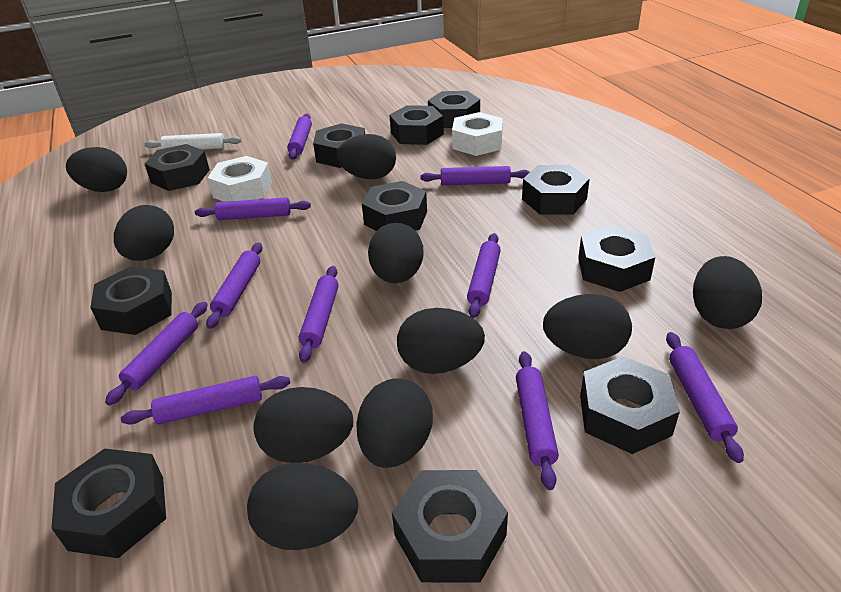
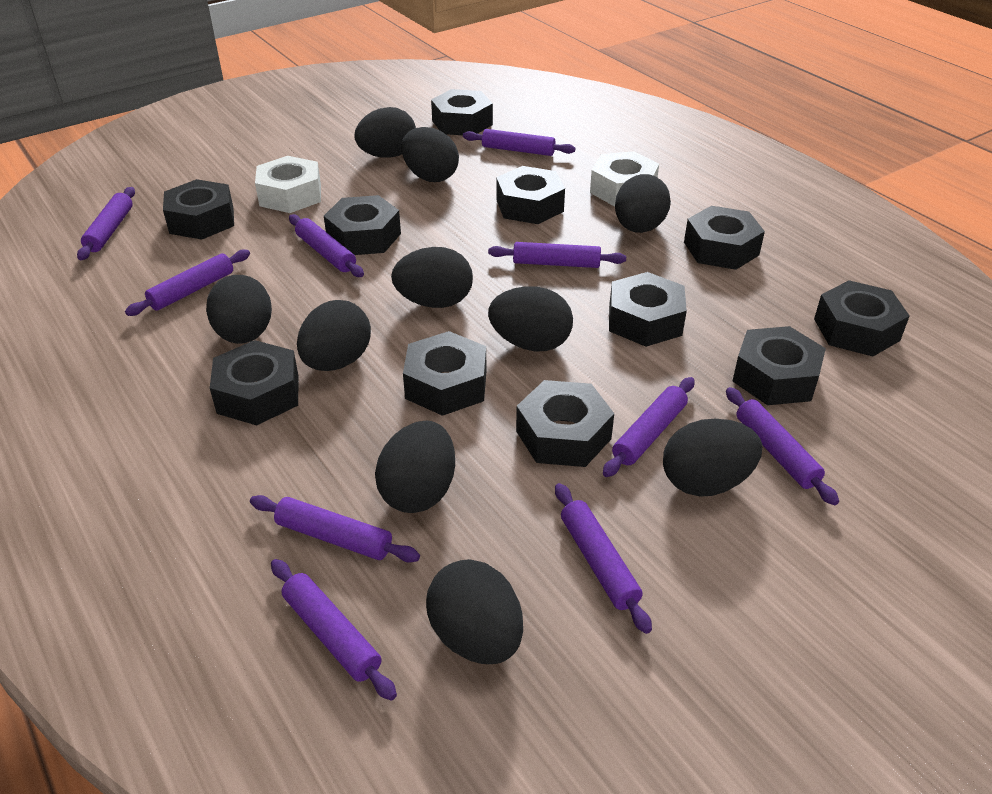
white rolling pin: 1 -> 0

